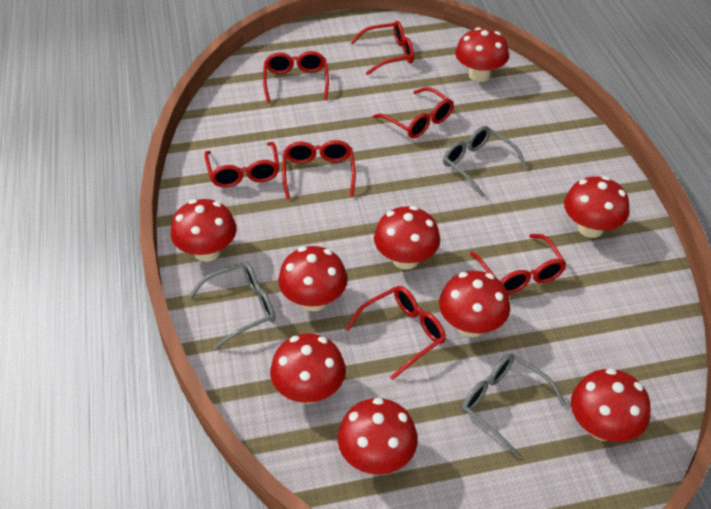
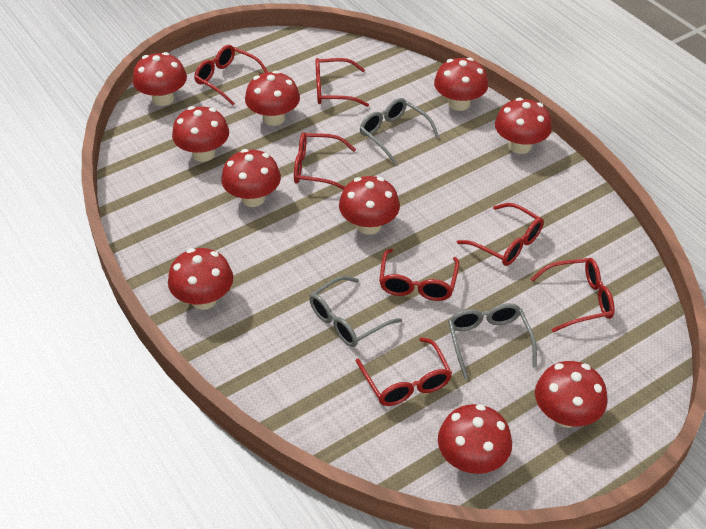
red mushroom: 9 -> 10

